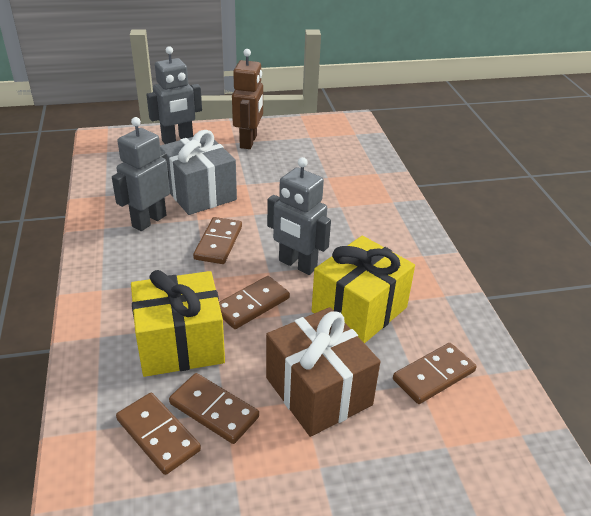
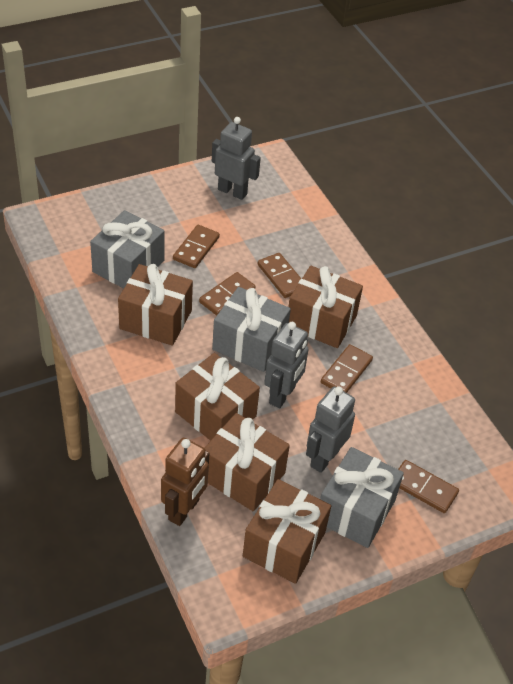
brown gift: 1 -> 5
grey gift: 1 -> 3
yellow gift: 2 -> 0

